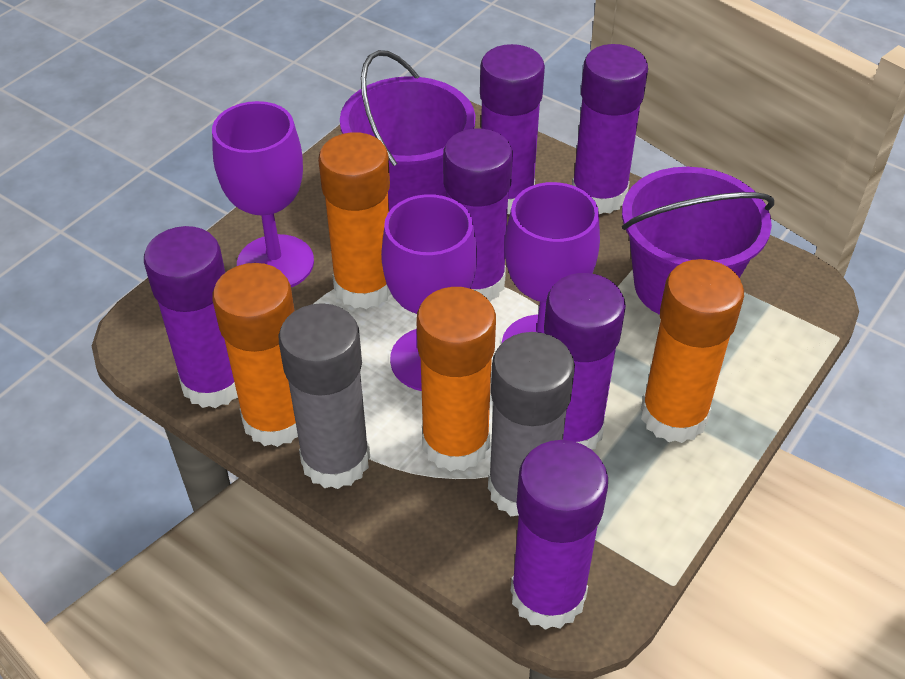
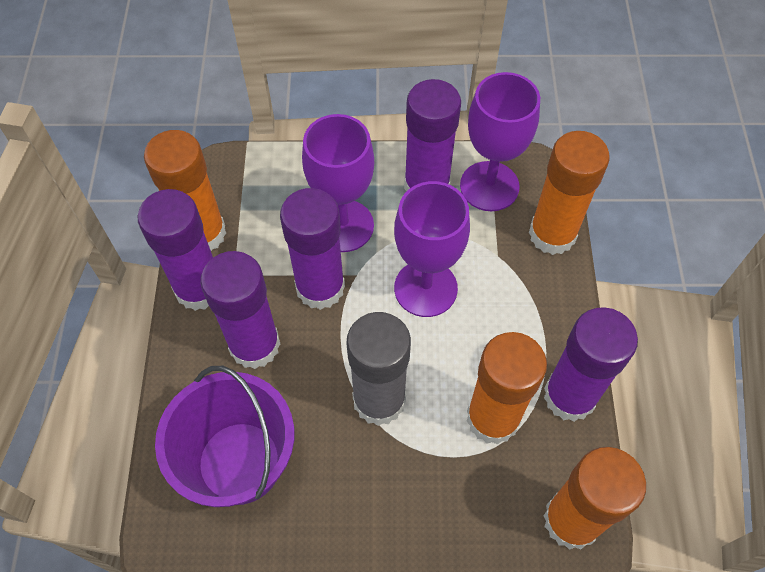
grey glue stick: 2 -> 1
purple bucket: 2 -> 1
purple glue stick: 6 -> 5

